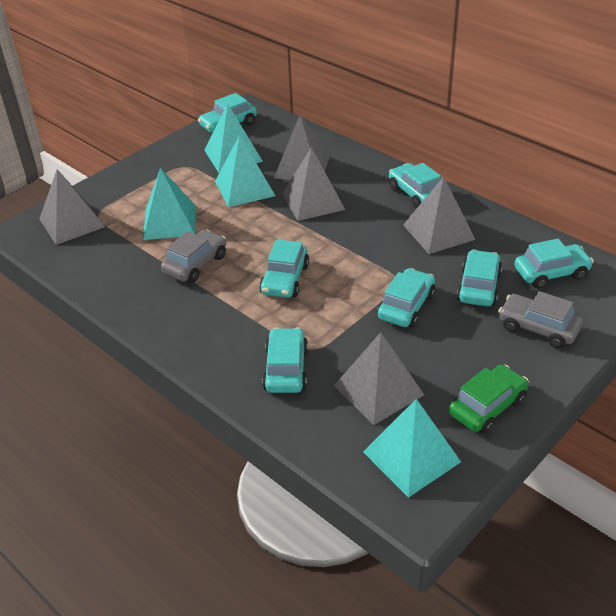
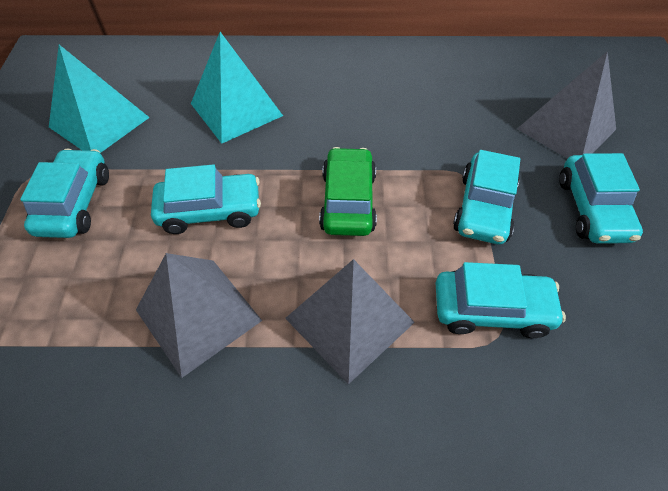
grey car: 2 -> 0
grey pyramid: 5 -> 3
turquoise car: 7 -> 5
turquoise pyramid: 4 -> 2

